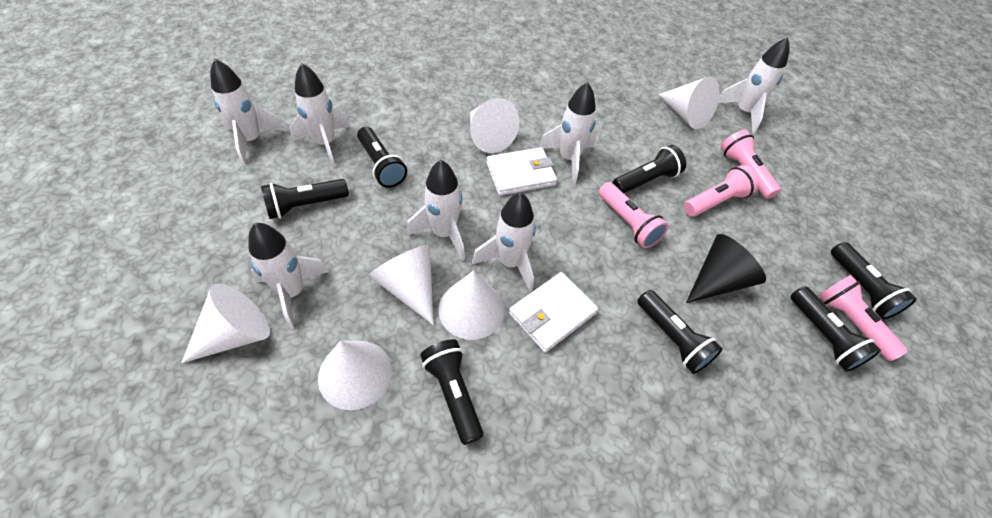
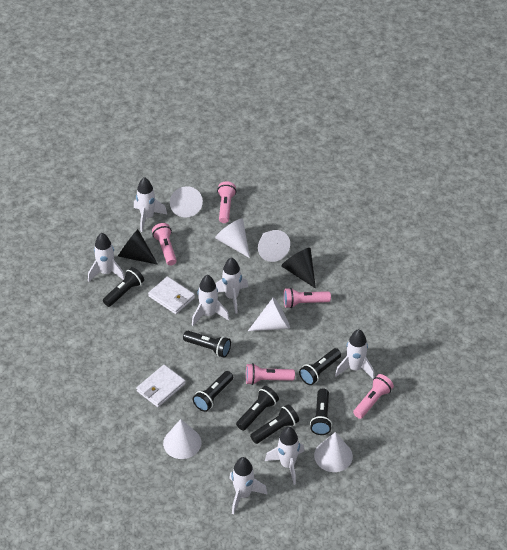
black cone: 1 -> 2
pink flashlight: 4 -> 5

